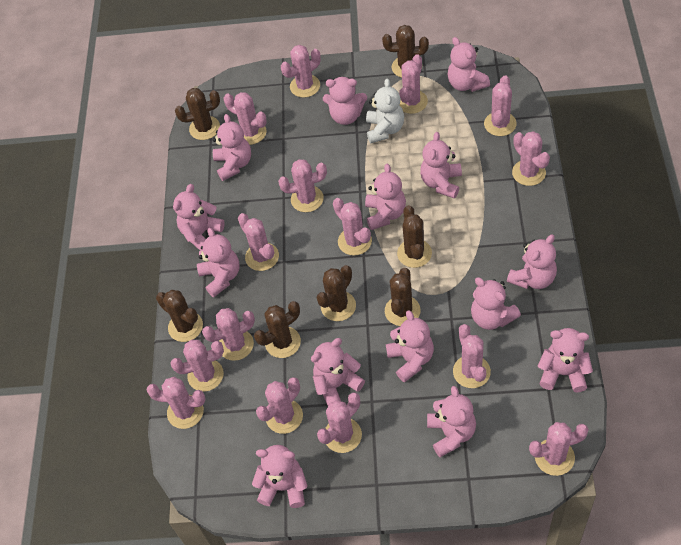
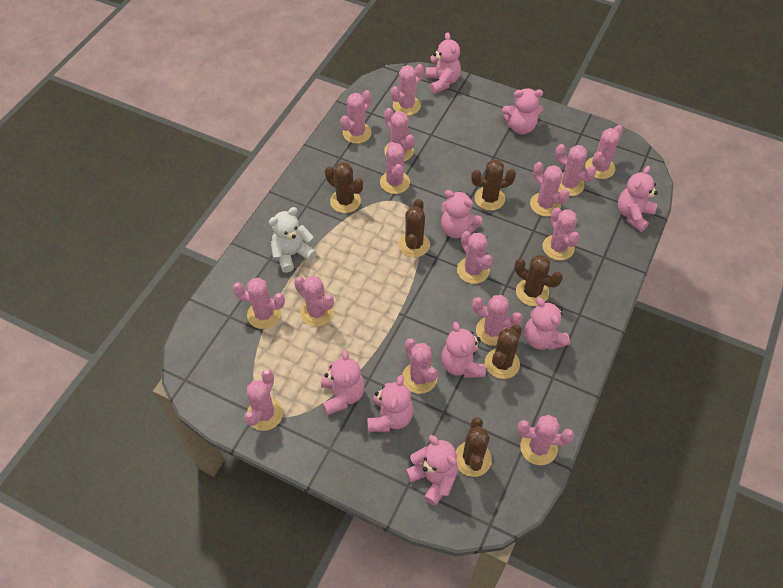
brown cactus: 7 -> 6
pink teddy bear: 14 -> 9

